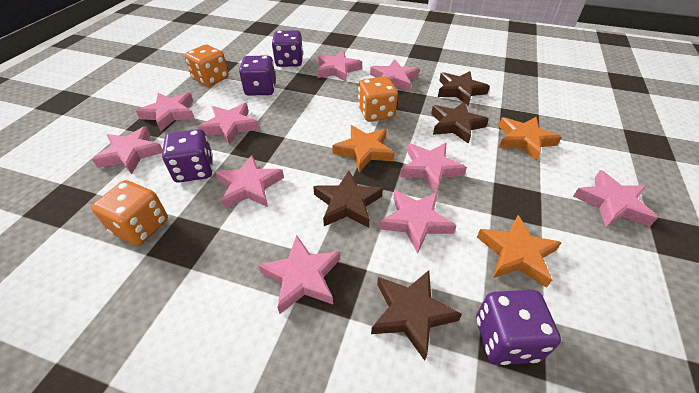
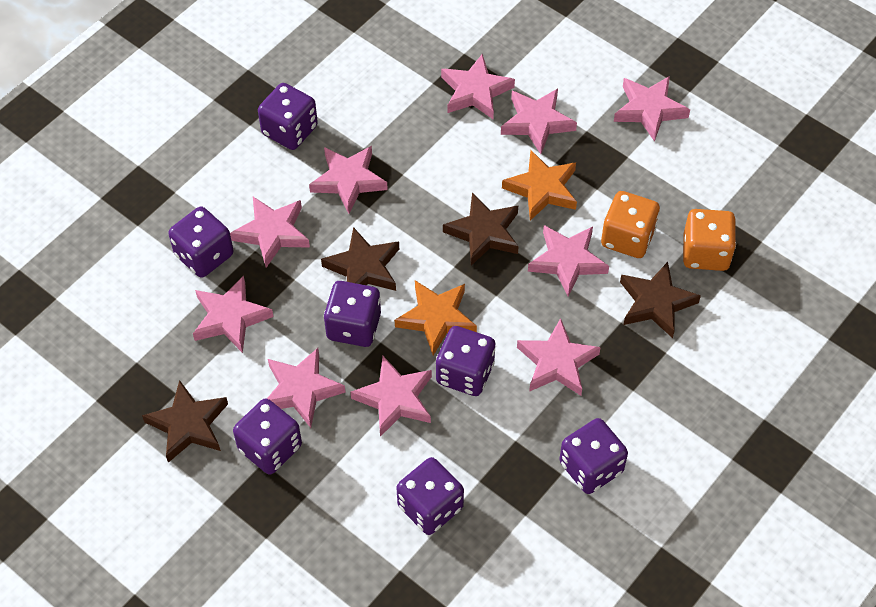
orange dice: 3 -> 2
orange star: 3 -> 2
purple dice: 4 -> 7

